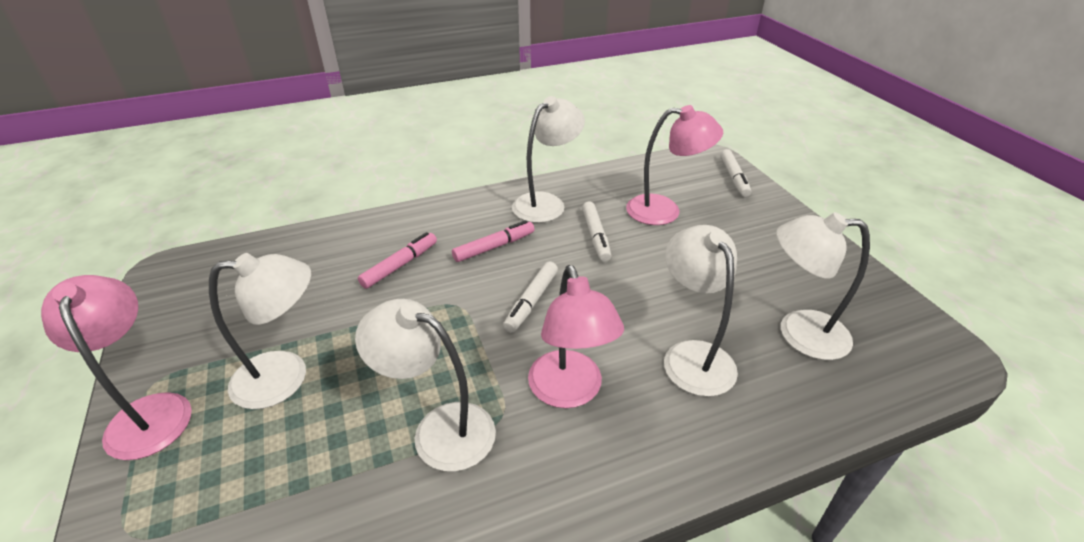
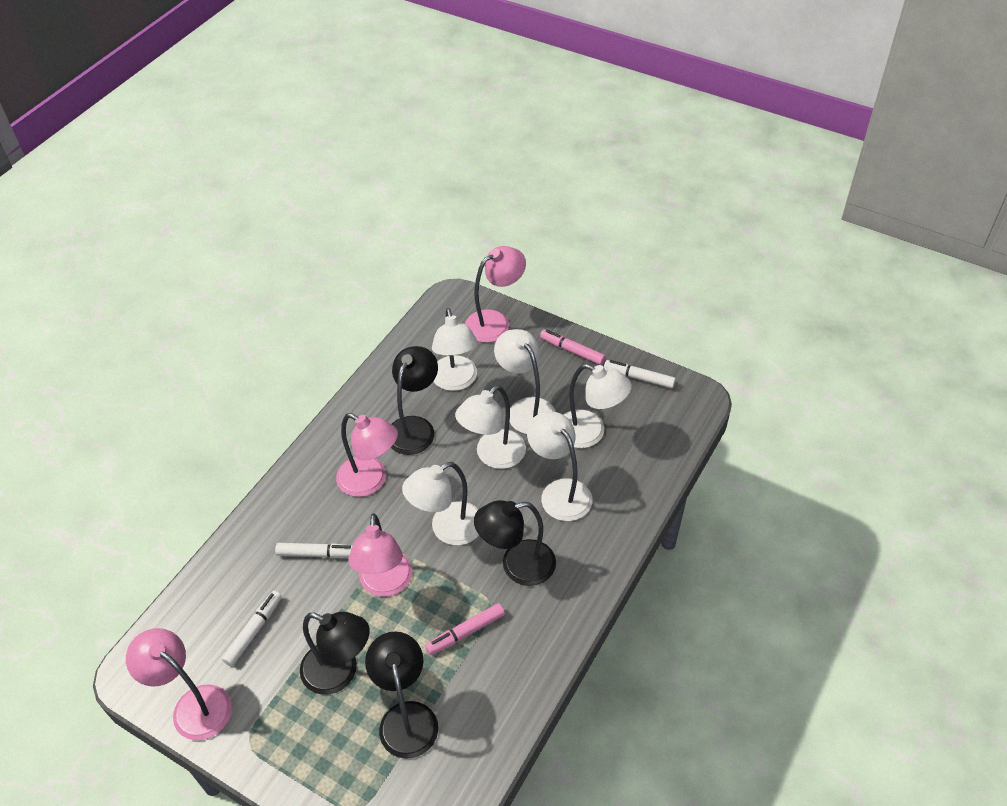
black lamp: 0 -> 4
pink lamp: 3 -> 4
white lamp: 5 -> 6

